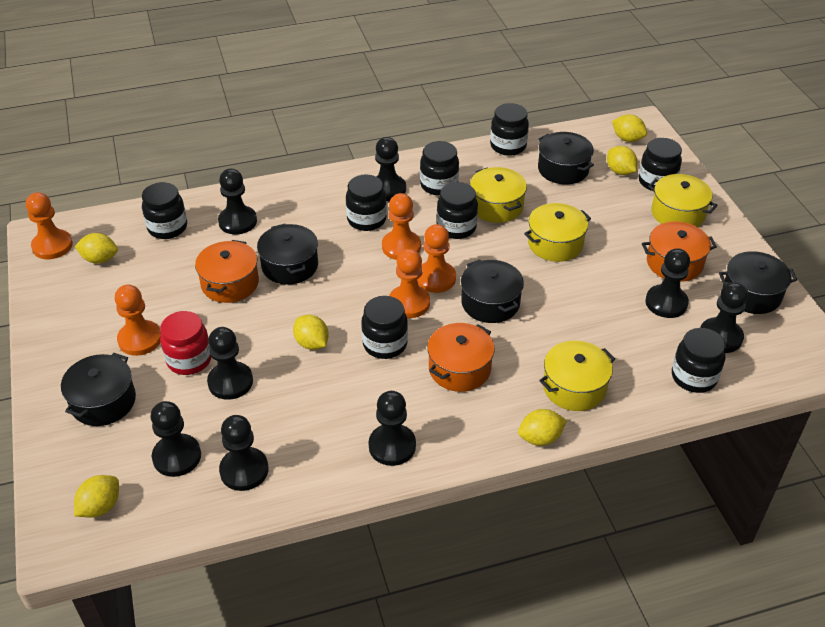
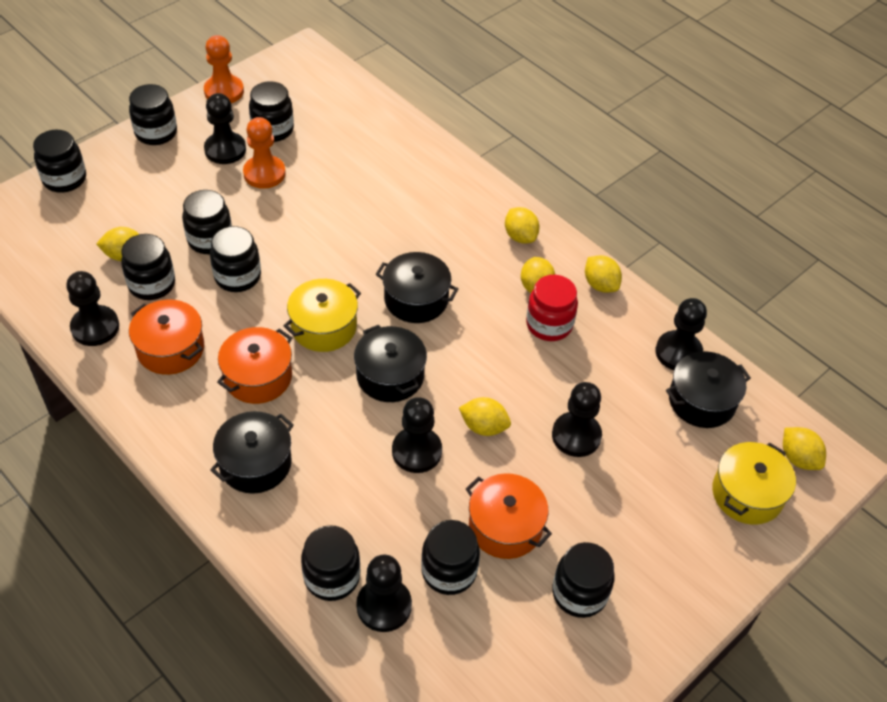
black jar: 8 -> 9
black pawn: 8 -> 6
black pot: 5 -> 4
orange pawn: 5 -> 2
yellow pot: 4 -> 2

